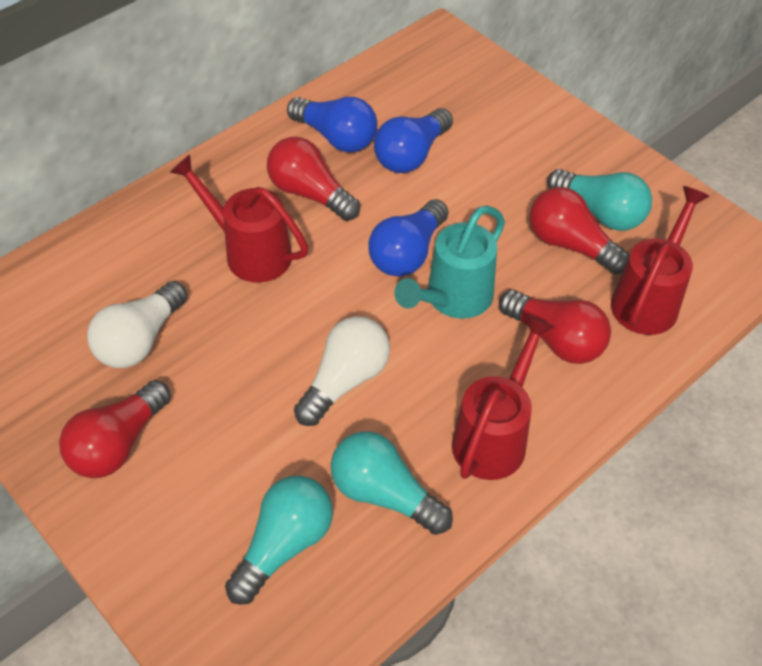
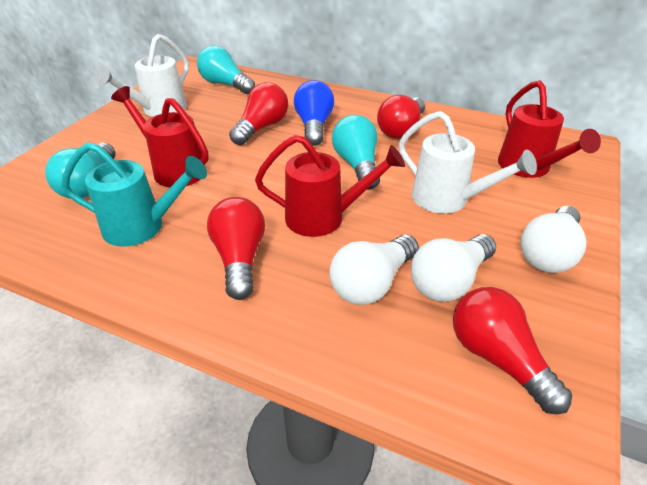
blue light bulb: 3 -> 1
white light bulb: 2 -> 3
white watering can: 0 -> 2

